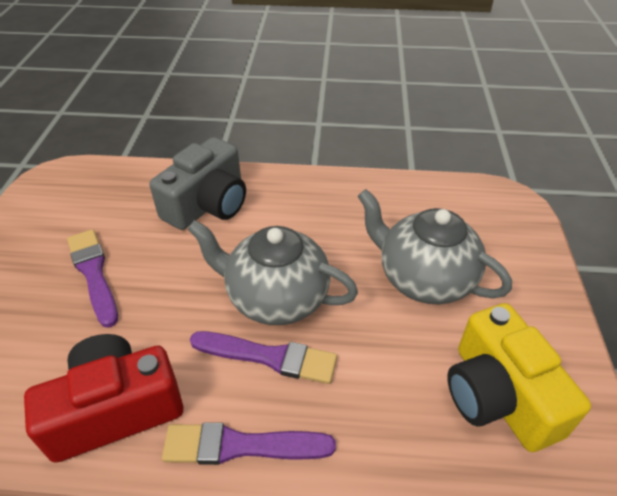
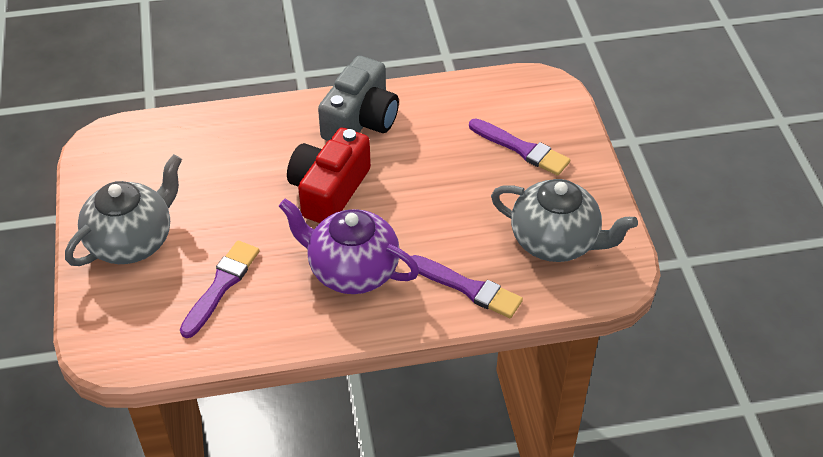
purple teapot: 0 -> 1
yellow camera: 1 -> 0

